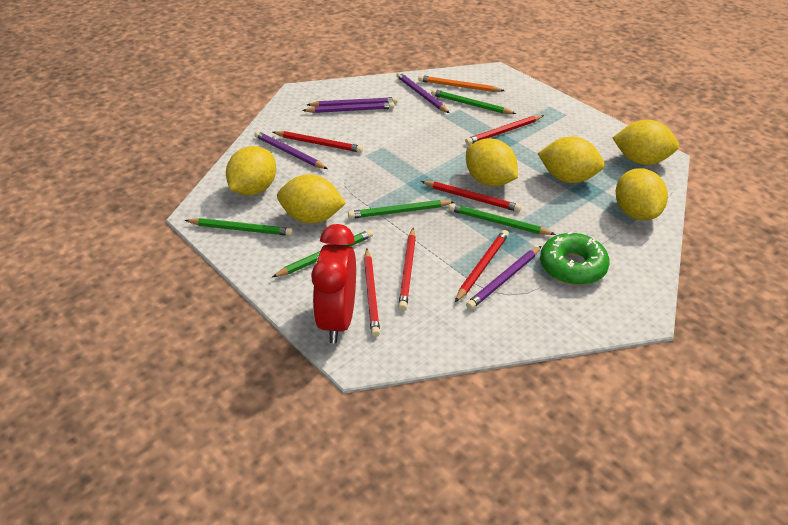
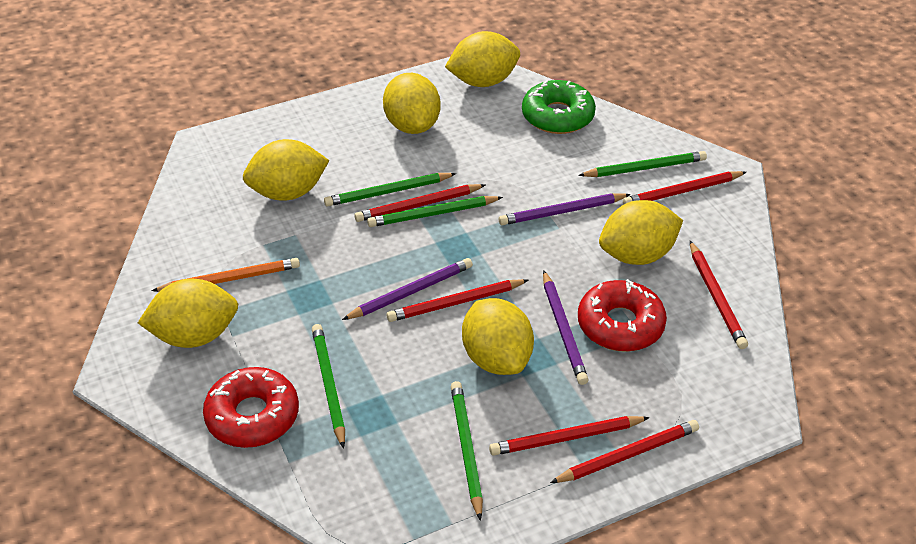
purple pencil: 5 -> 3
red clock: 1 -> 0
red donut: 0 -> 2

